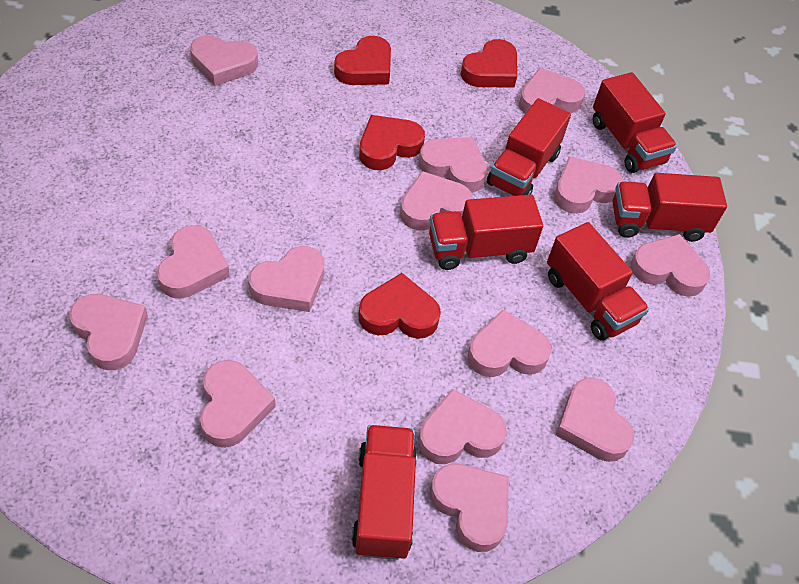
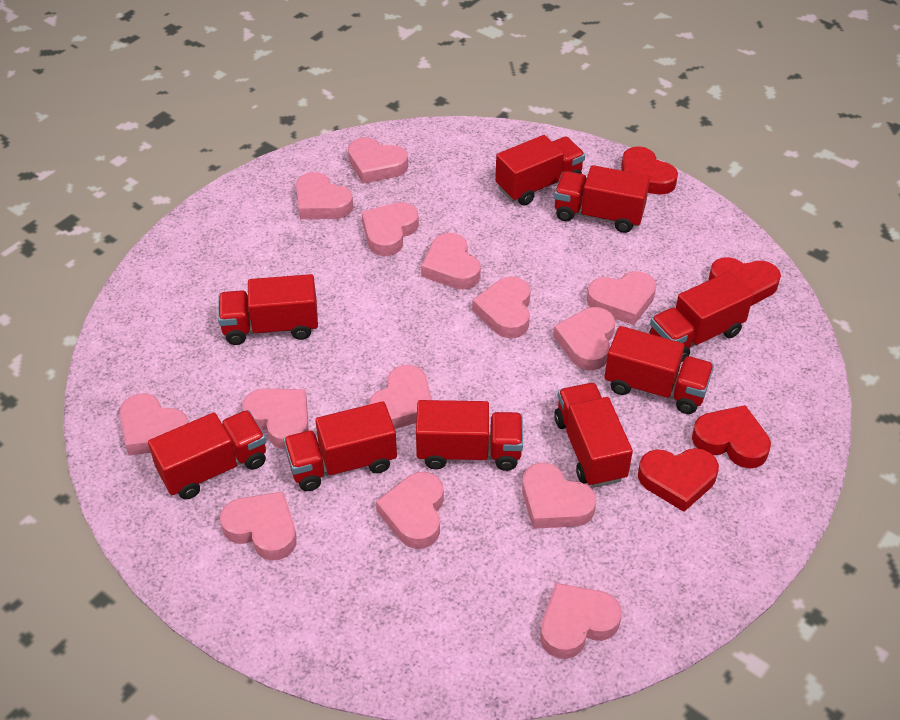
red truck: 6 -> 9

